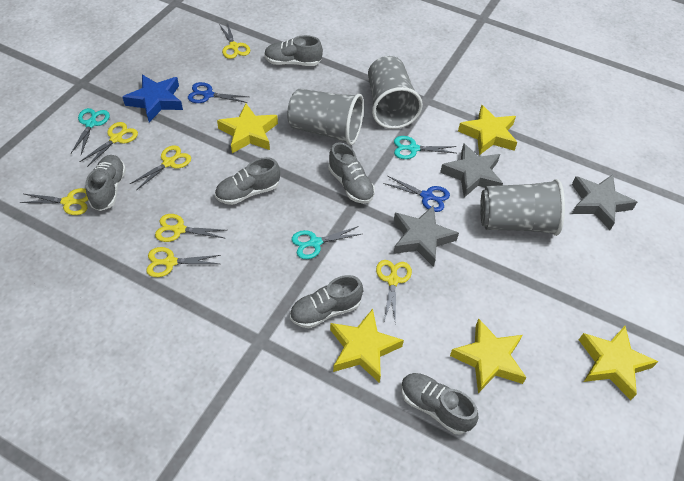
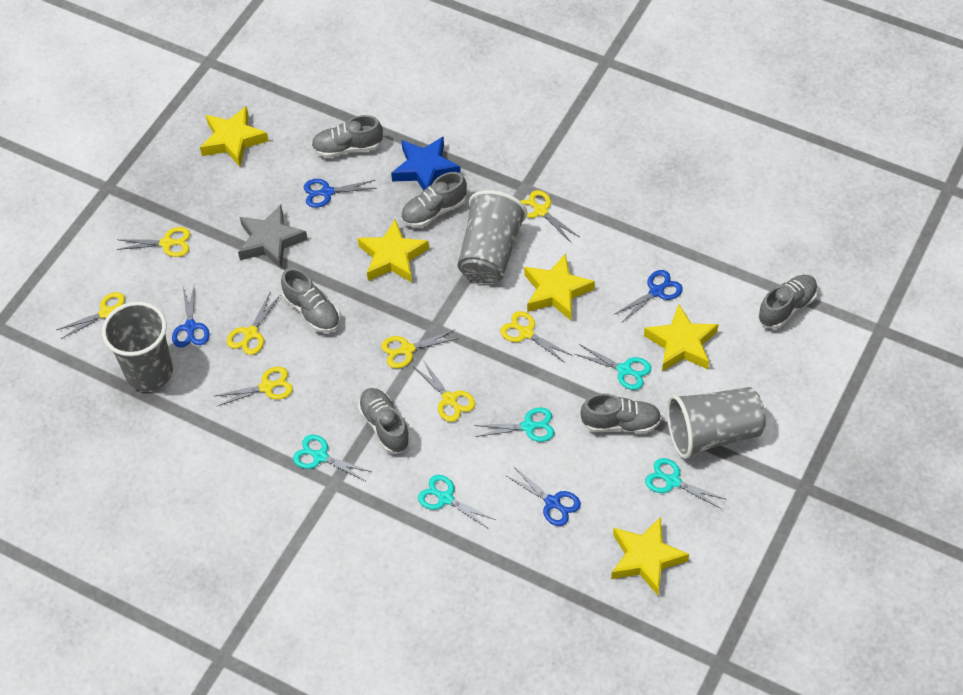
blue scissors: 2 -> 4
grey star: 3 -> 1
turquoise scissors: 3 -> 5
yellow scissors: 7 -> 8

